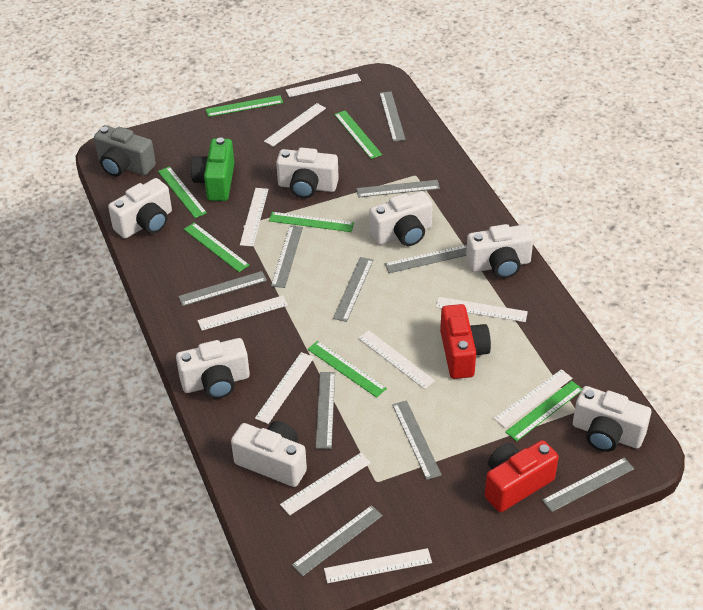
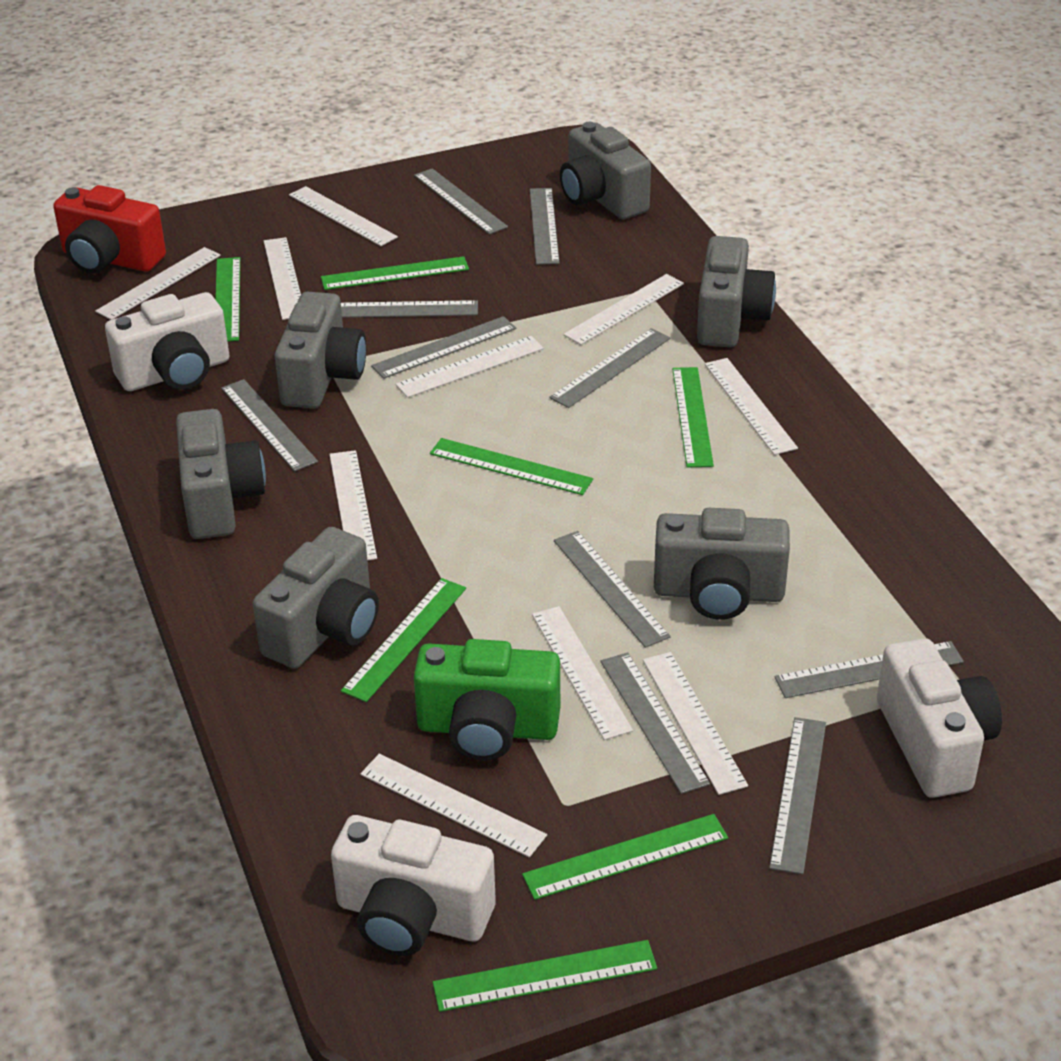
grey camera: 1 -> 6
red camera: 2 -> 1
white camera: 7 -> 3

